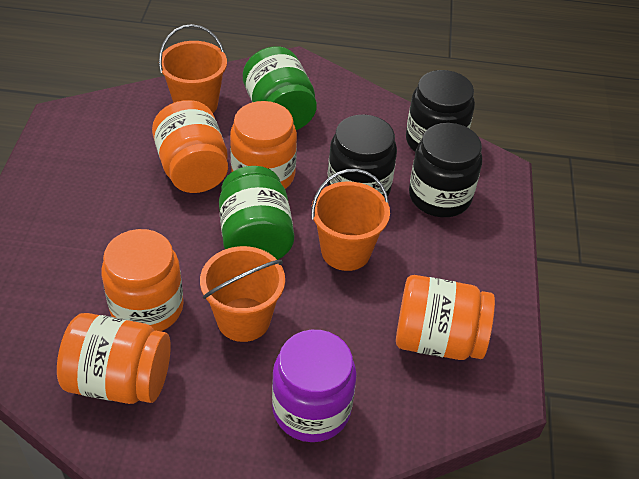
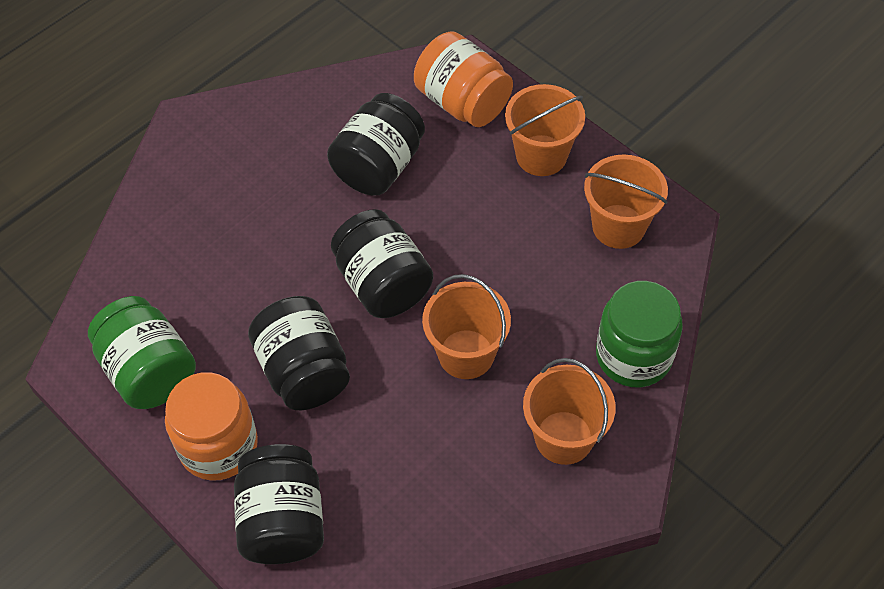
black jar: 3 -> 4
orange bucket: 3 -> 4
orange jar: 5 -> 2
purple jar: 1 -> 0

